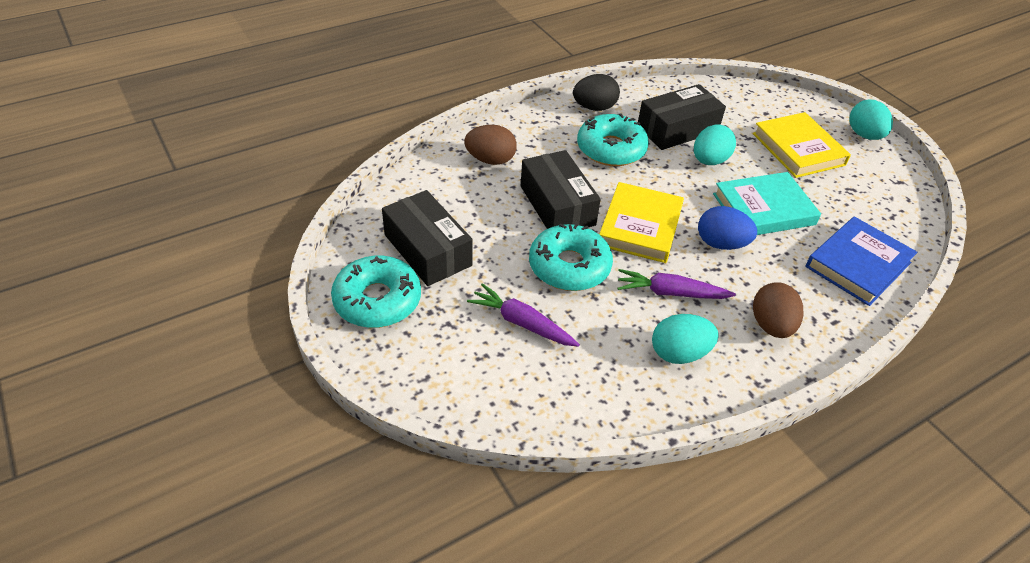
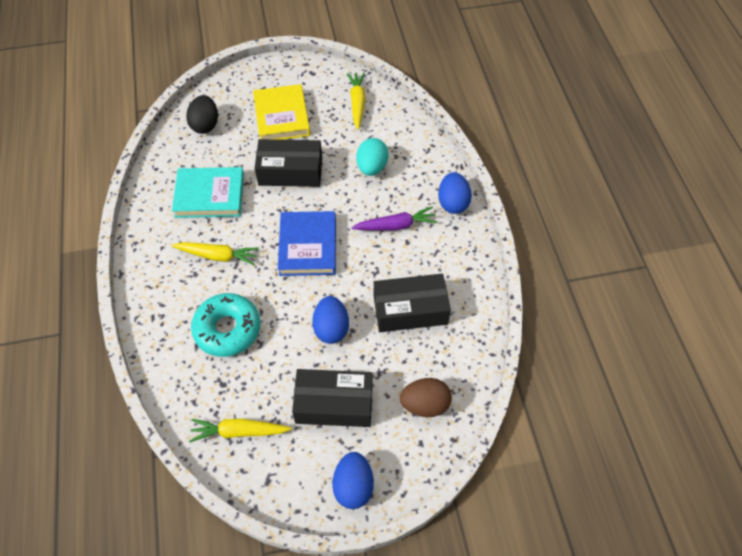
blue egg: 1 -> 3
brown egg: 2 -> 1
purple carrot: 2 -> 1
turquoise donut: 3 -> 1
turquoise egg: 3 -> 1
yellow book: 2 -> 1
yellow carrot: 0 -> 3

